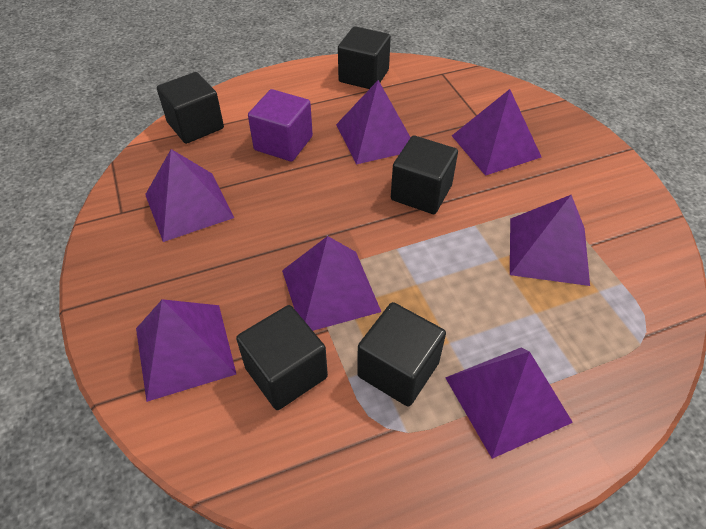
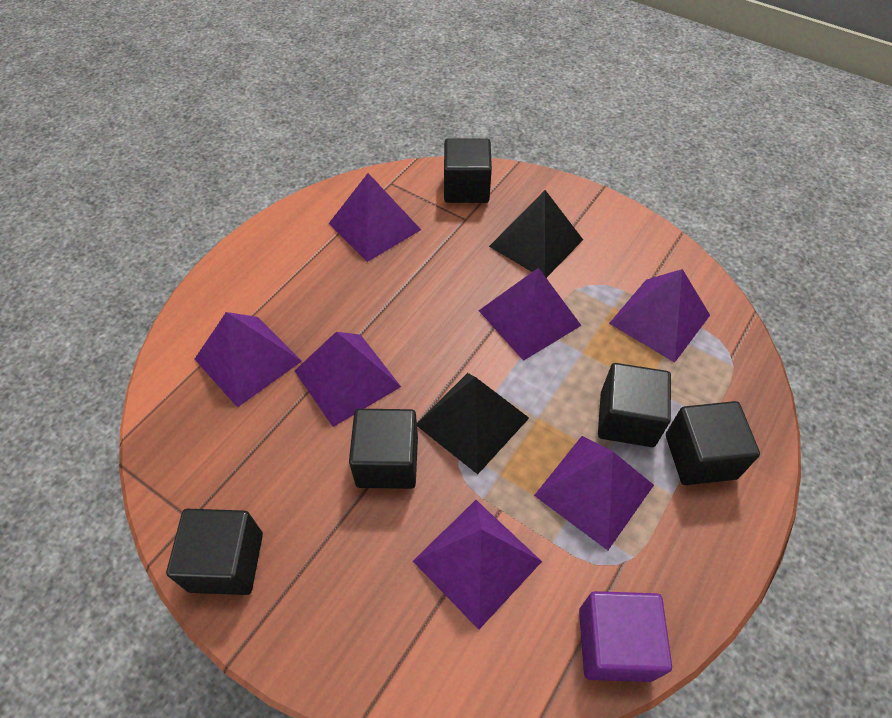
black pyramid: 0 -> 2

